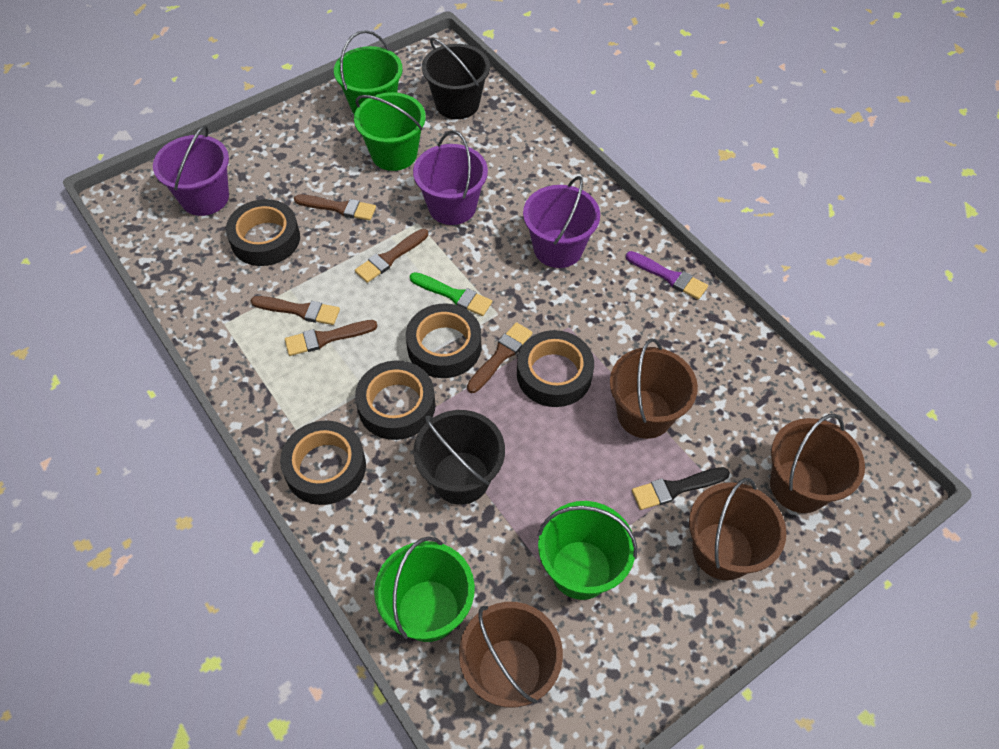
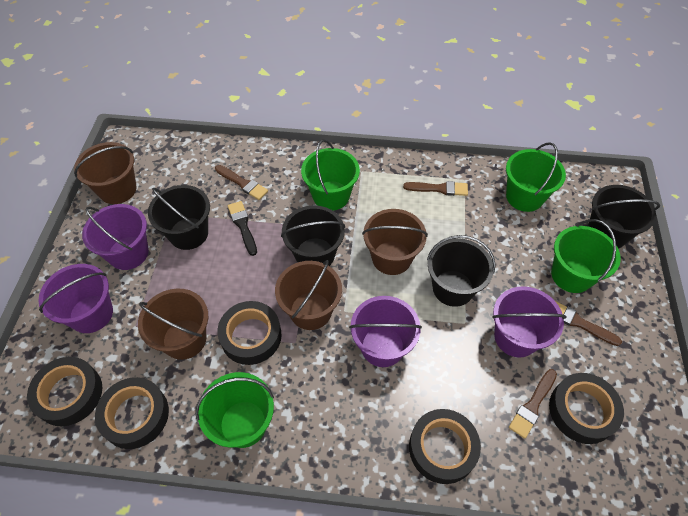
black bucket: 2 -> 4
brown brush: 5 -> 4
green brush: 1 -> 0
purple brush: 1 -> 0
purple bucket: 3 -> 4

